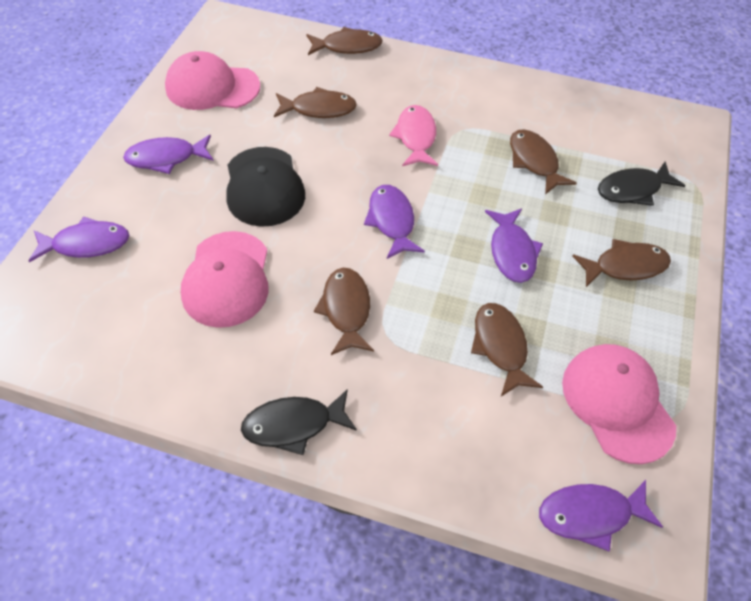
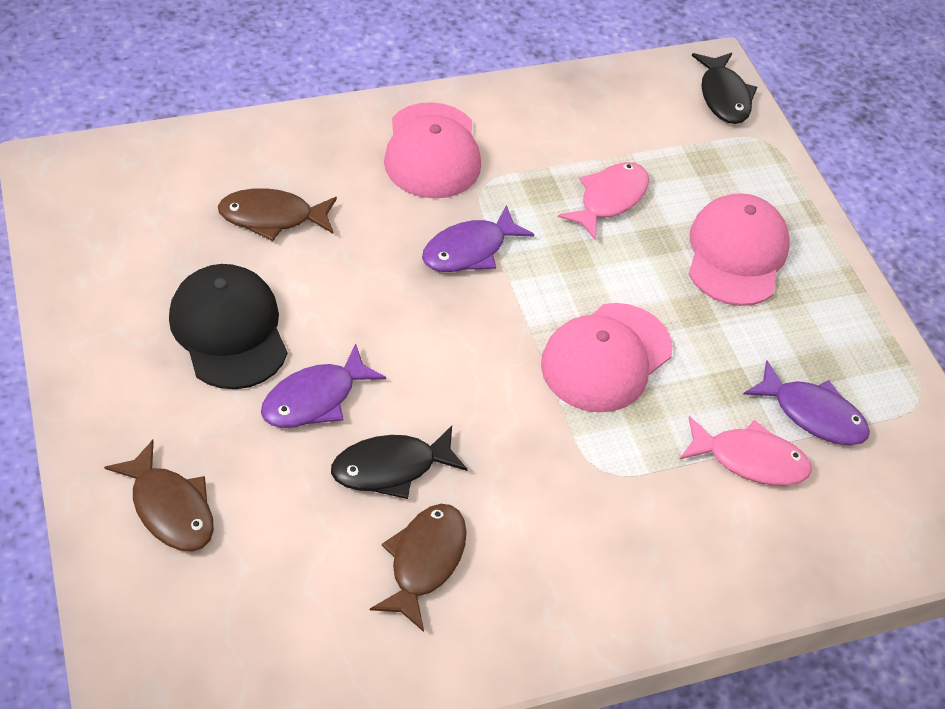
brown fish: 6 -> 3
pink fish: 1 -> 2
purple fish: 5 -> 3

